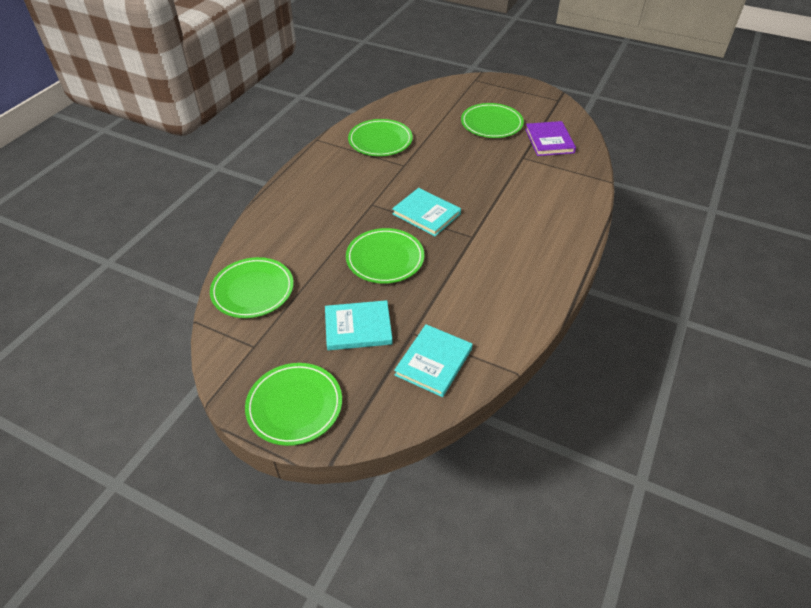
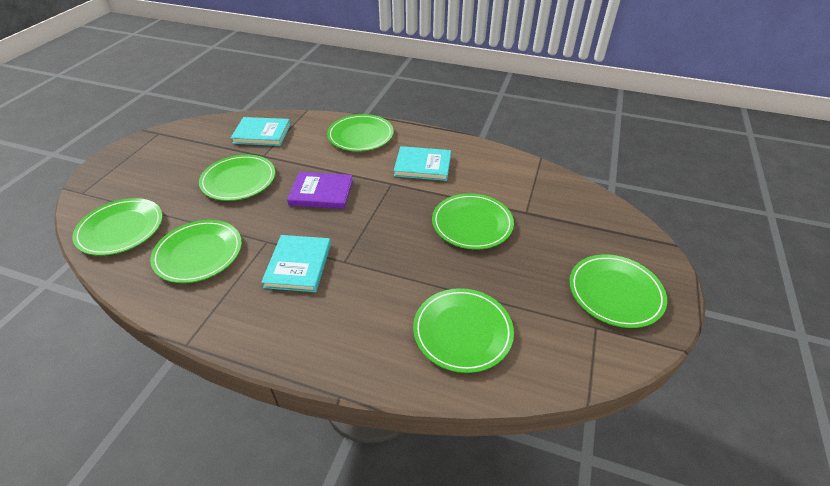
green plate: 5 -> 7

